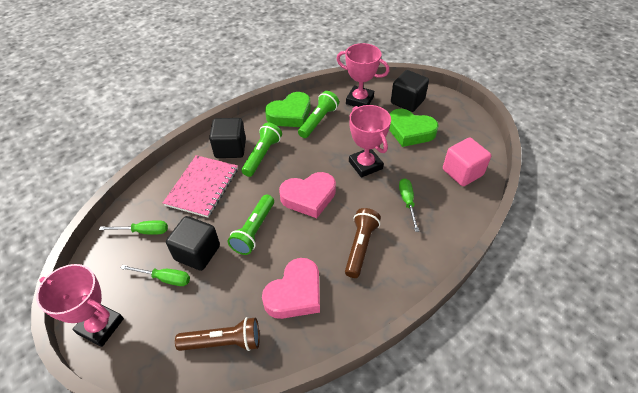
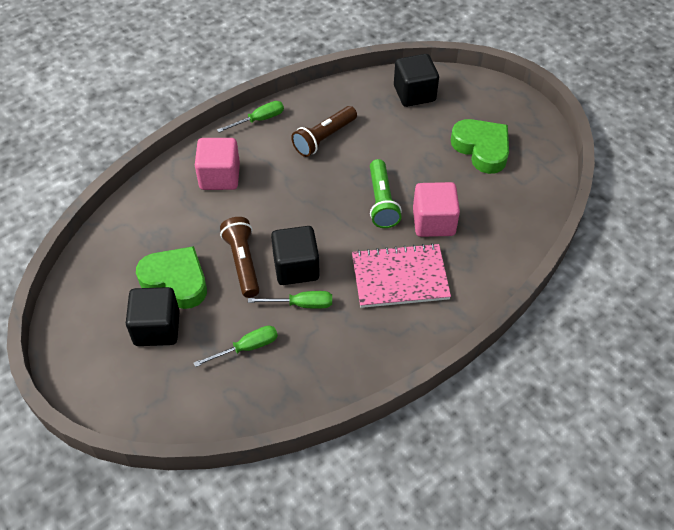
green flashlight: 3 -> 1
pink cube: 1 -> 2
pink heart: 2 -> 0
pink trophy: 3 -> 0

